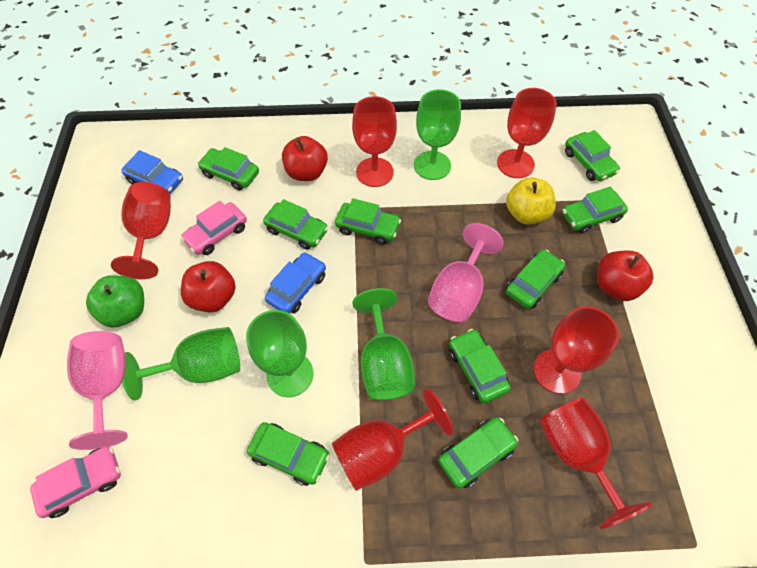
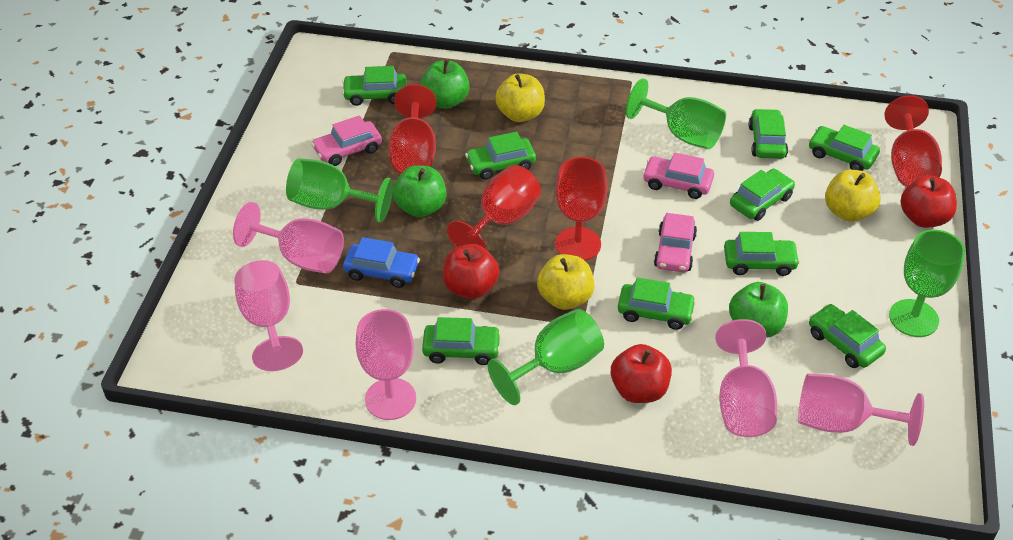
blue car: 2 -> 1
green apple: 1 -> 3
pink car: 2 -> 3
pink goblet: 2 -> 5
red goblet: 6 -> 4
yellow apple: 1 -> 3

